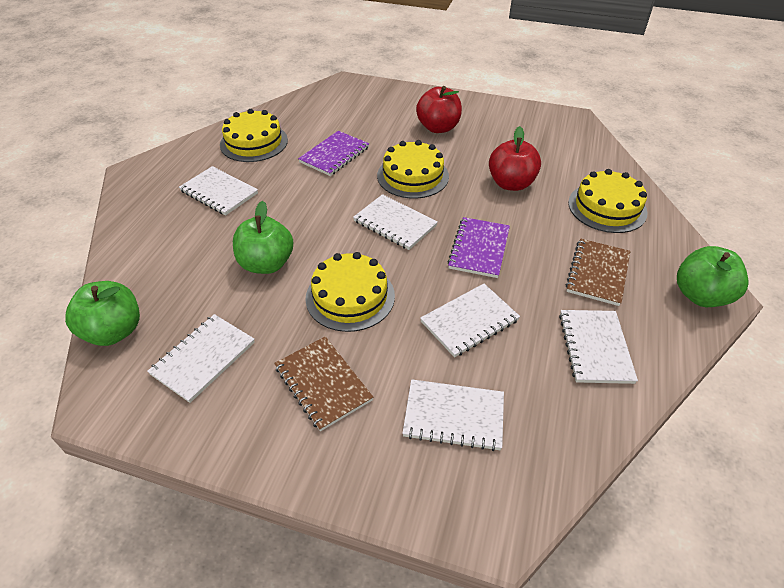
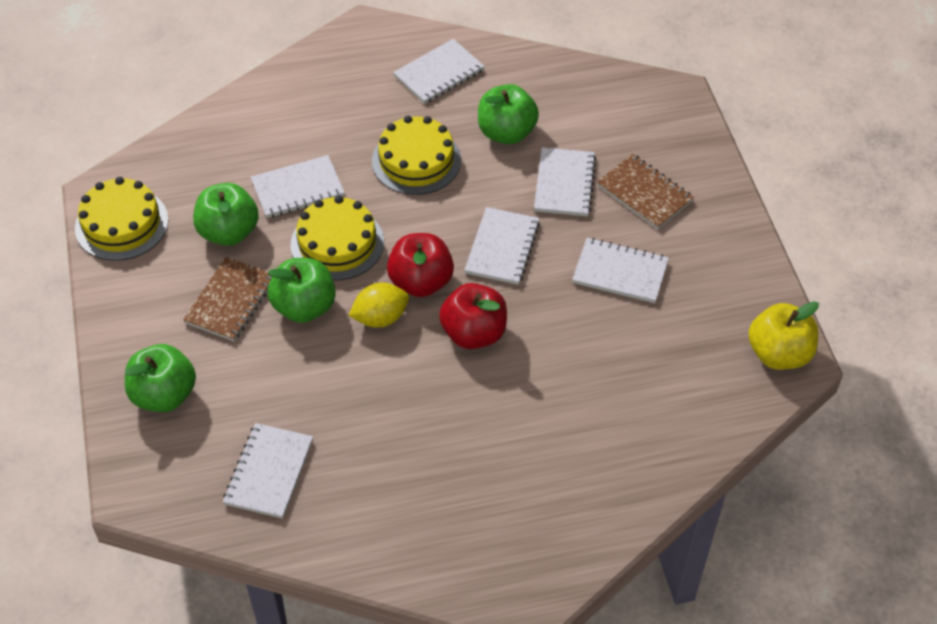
green apple: 3 -> 4
purple notebook: 2 -> 0
yellow apple: 0 -> 1
yellow cake: 4 -> 3
yellow lemon: 0 -> 1

